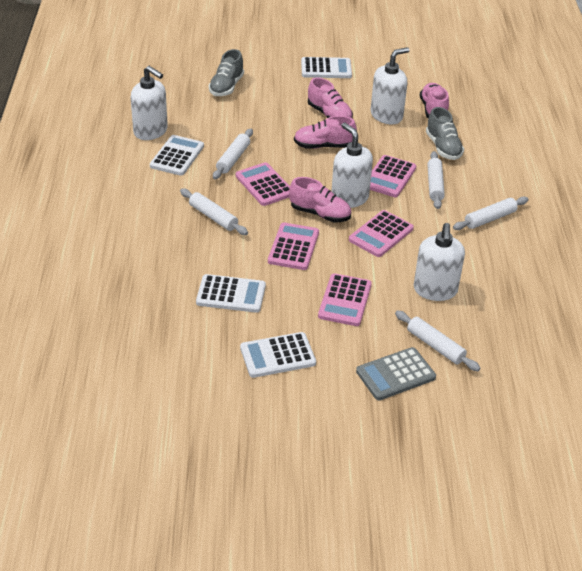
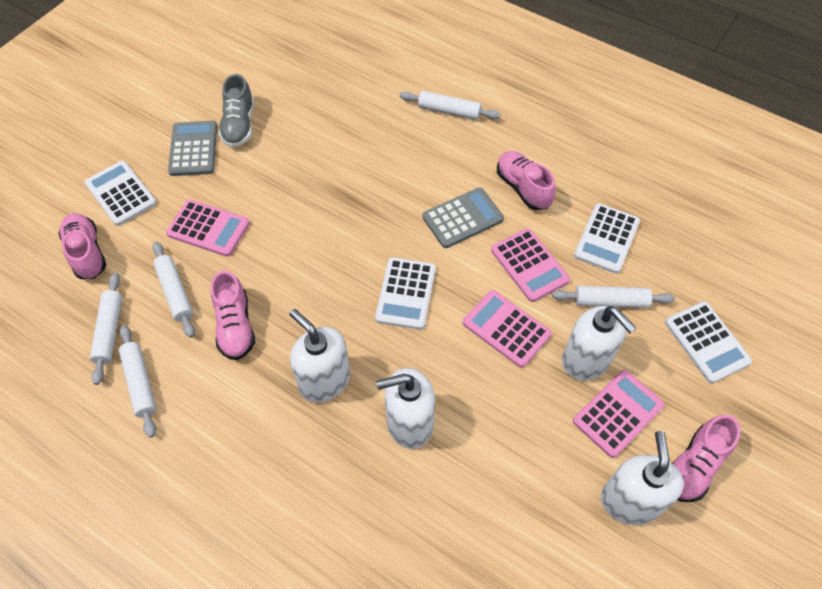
grey calculator: 1 -> 2
grey shoe: 2 -> 1
pink calculator: 5 -> 4

